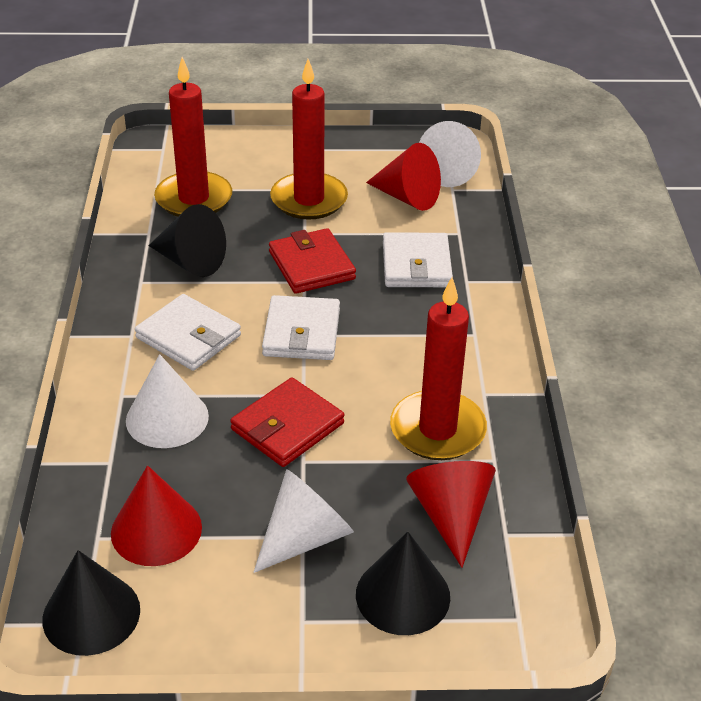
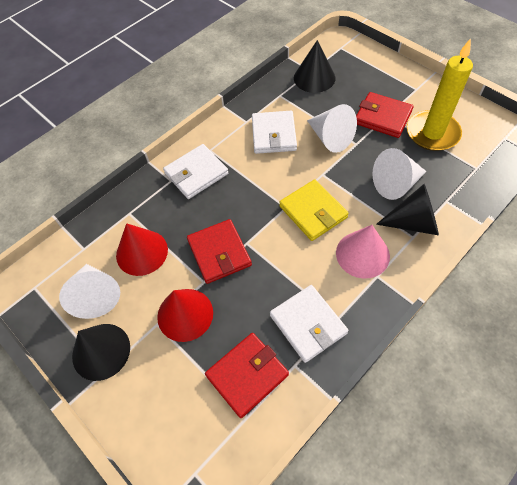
pink cone: 0 -> 1
red candle: 3 -> 0
red cone: 3 -> 2
red wallet: 2 -> 3
yellow candle: 0 -> 1
yellow wallet: 0 -> 1

